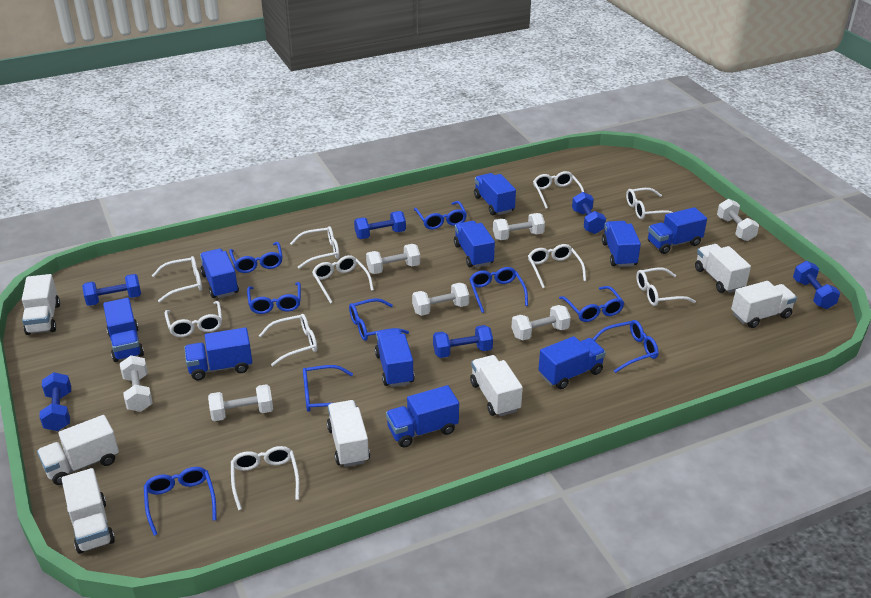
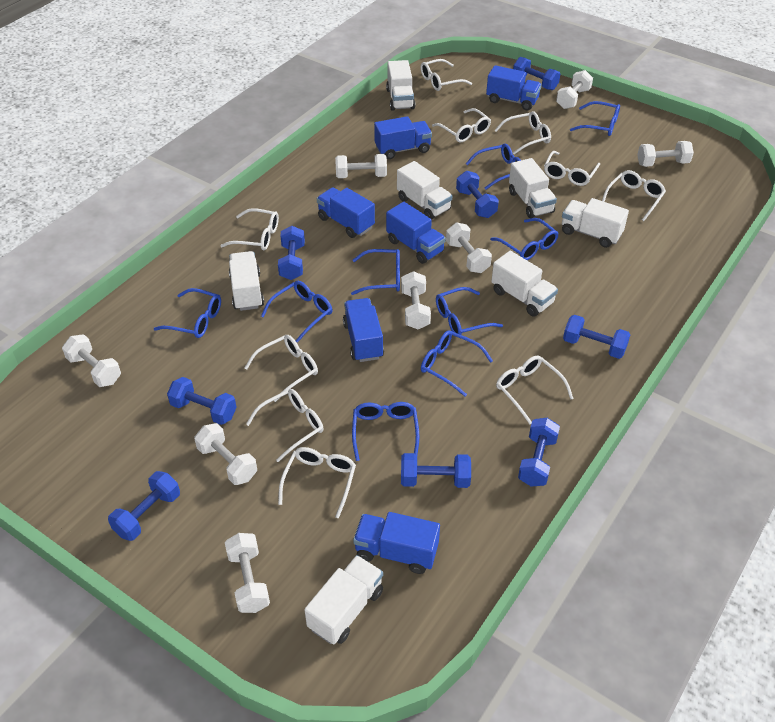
blue dumbbell: 6 -> 8
blue truck: 10 -> 6
white dumbbell: 7 -> 8

